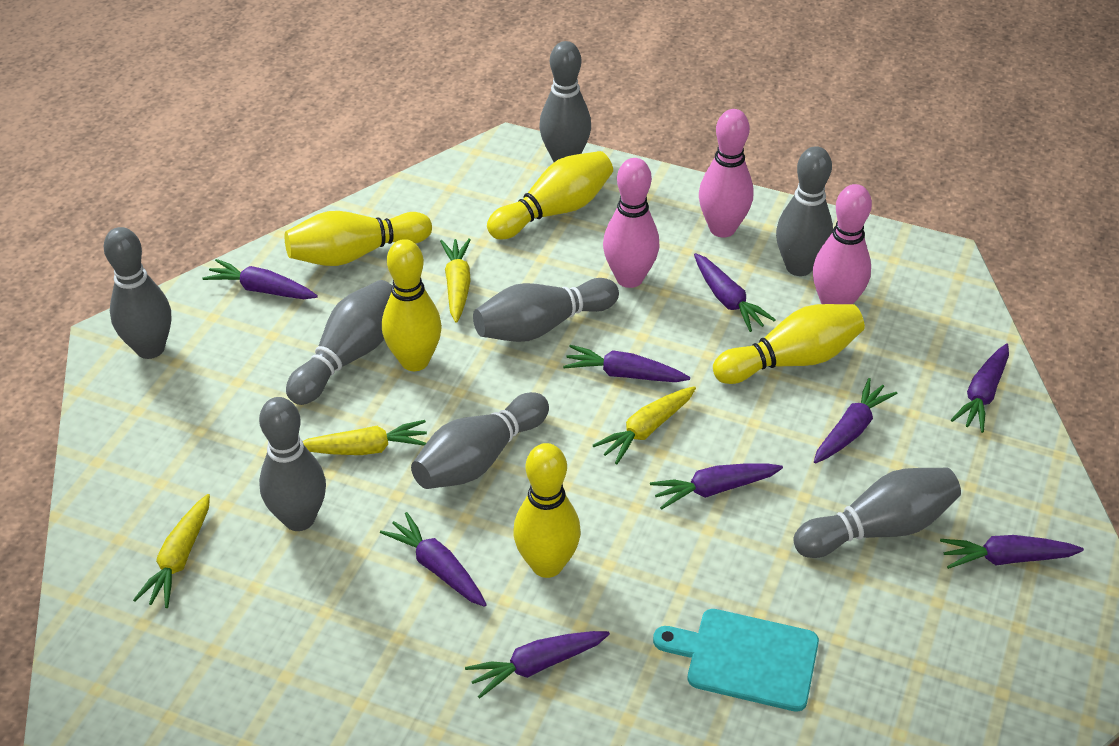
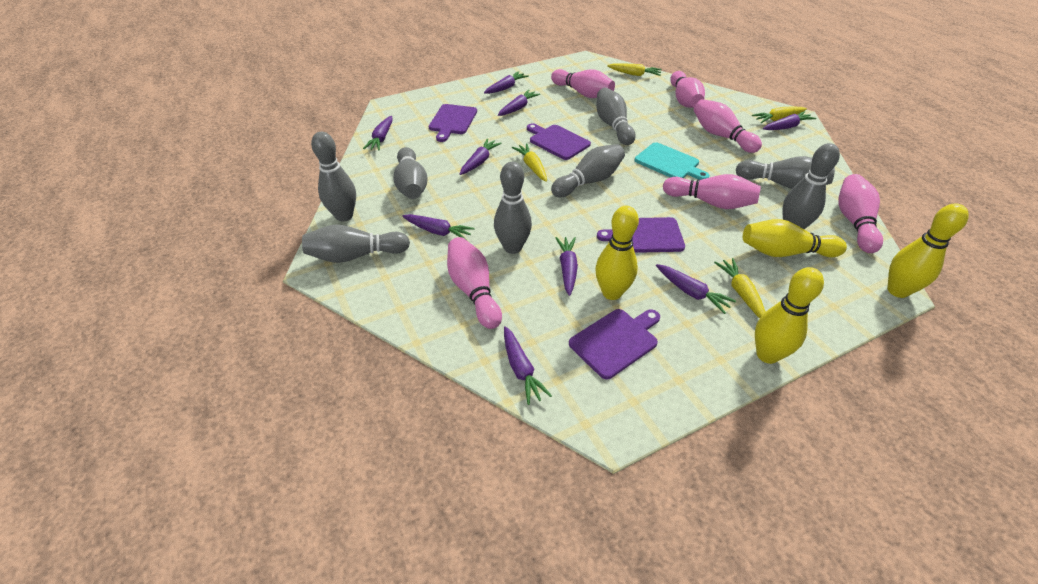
pink bowling pin: 3 -> 6
purple cutting board: 0 -> 4
yellow bowling pin: 5 -> 4

